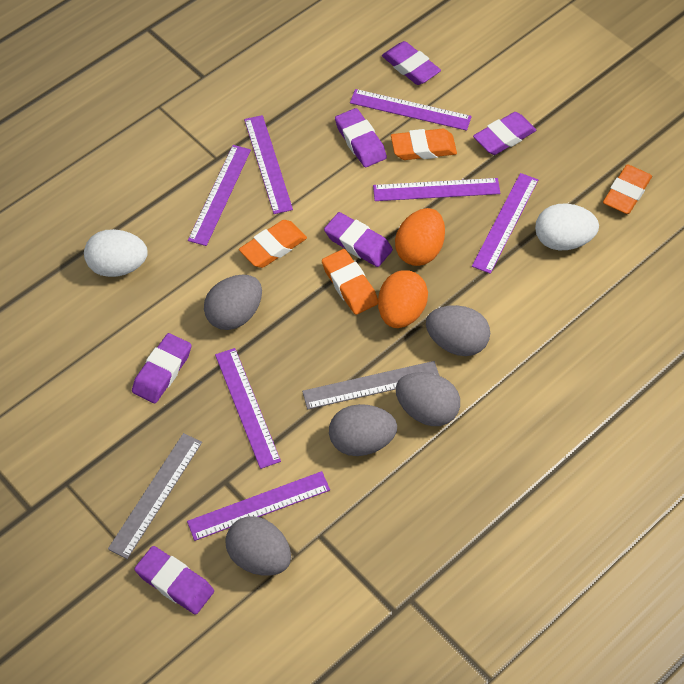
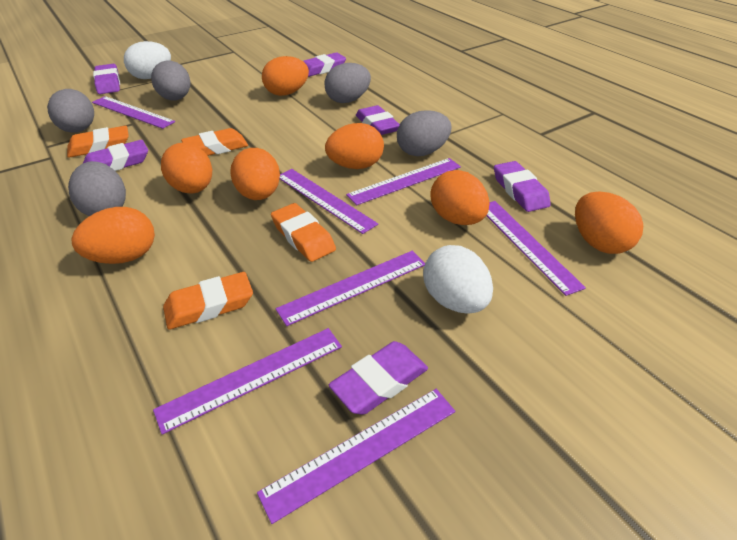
grey ruler: 2 -> 0
orange egg: 2 -> 7

